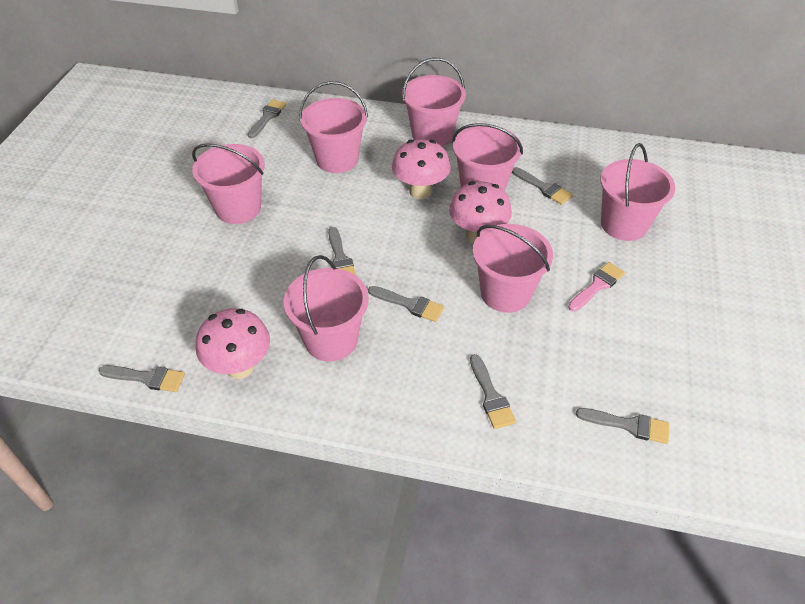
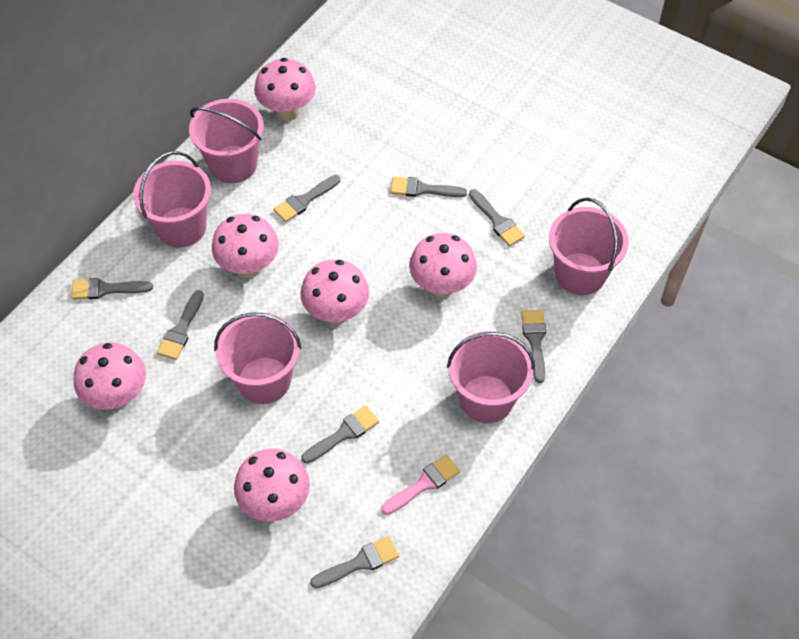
grey brush: 7 -> 8
pink bucket: 7 -> 5
pink mushroom: 3 -> 6

